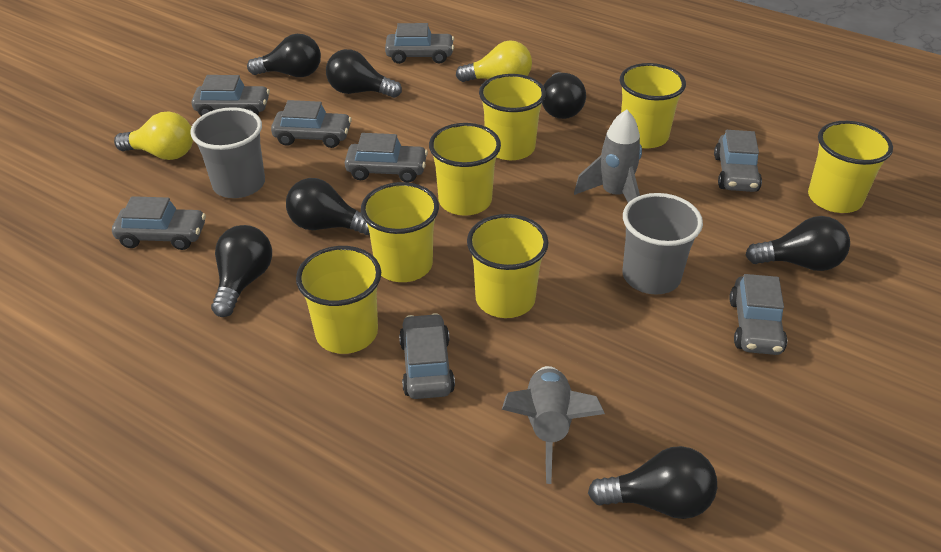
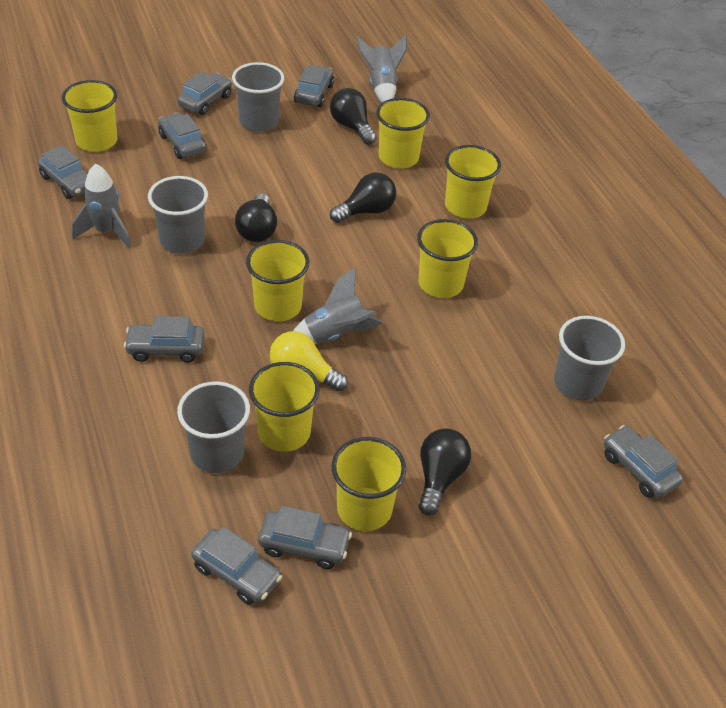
black light bulb: 7 -> 4
grey cup: 2 -> 4
grey rocket: 2 -> 3
yellow light bulb: 2 -> 1

